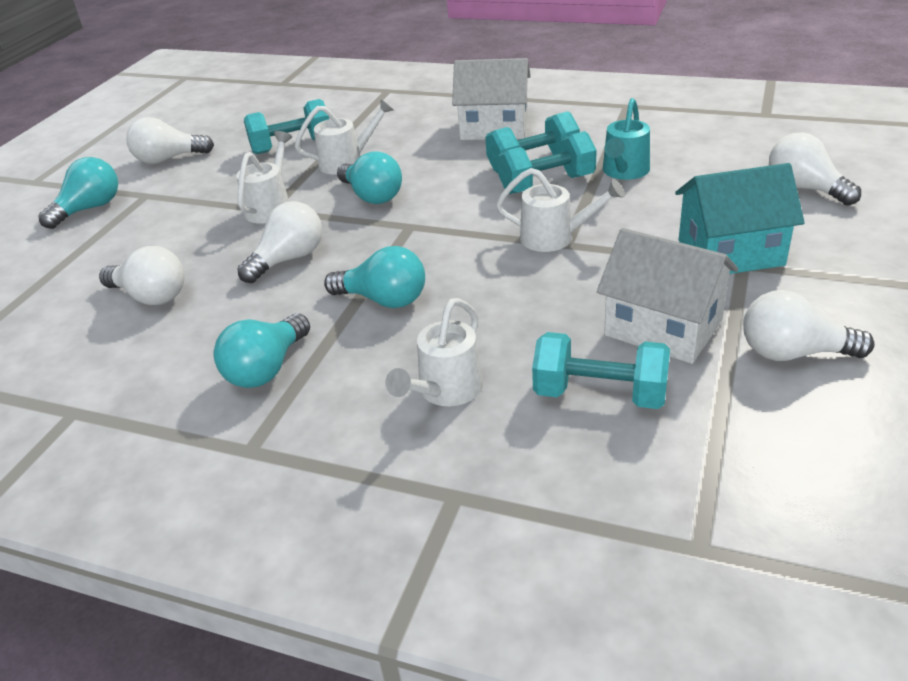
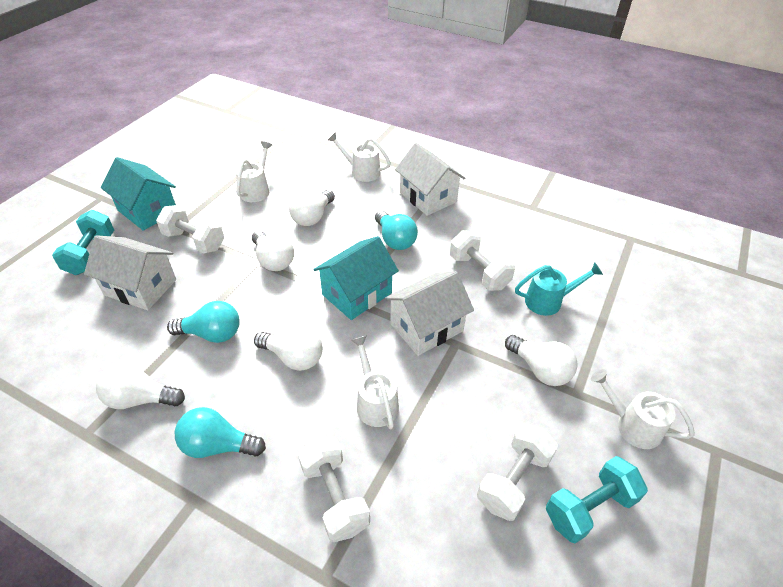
turquoise dumbbell: 4 -> 2
turquoise house: 1 -> 2
turquoise light bulb: 4 -> 3
white dumbbell: 0 -> 4
white house: 2 -> 3

